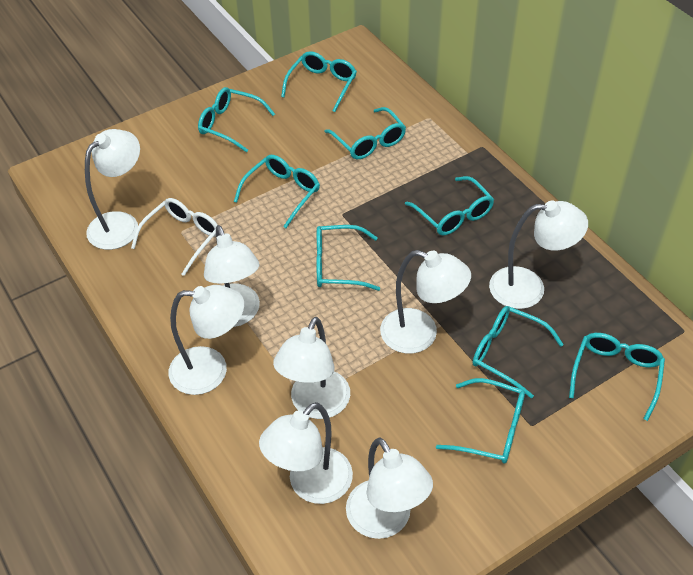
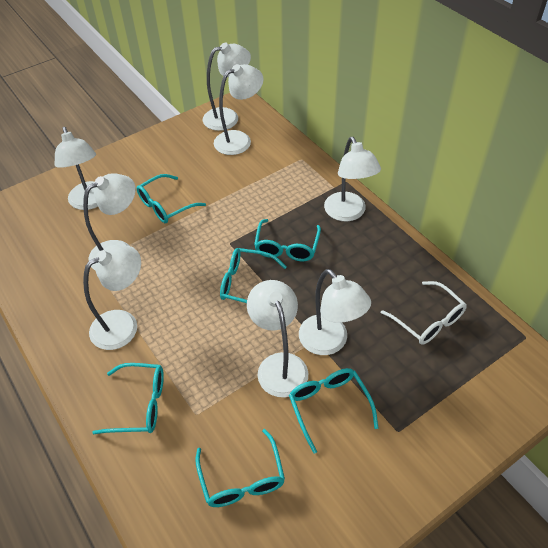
turquoise glasses: 9 -> 6

